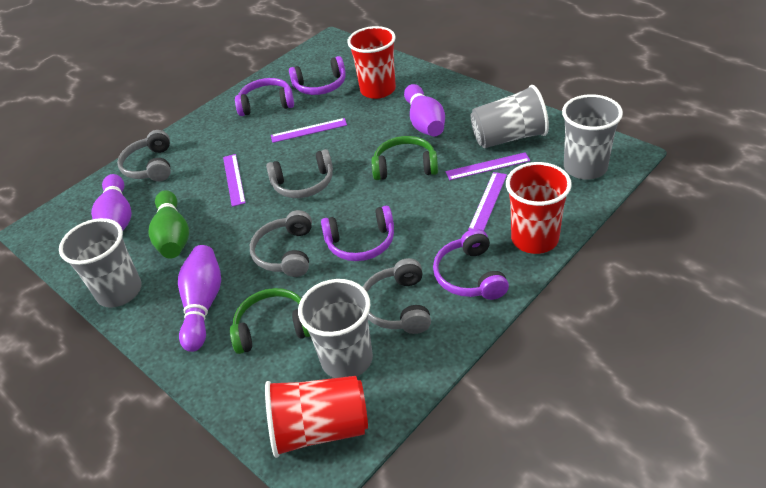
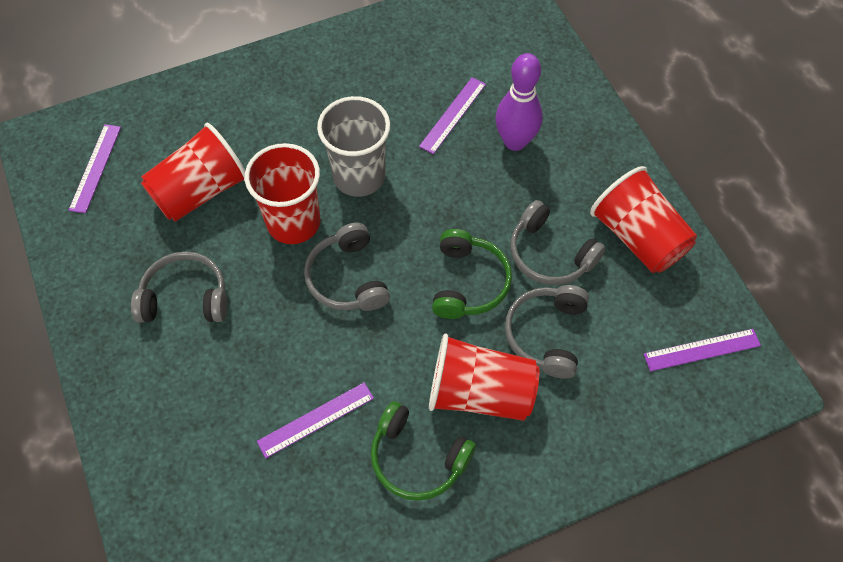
green bowling pin: 1 -> 0
grey cup: 4 -> 1
purple bowling pin: 3 -> 1
purple headphones: 4 -> 0
red cup: 3 -> 4

